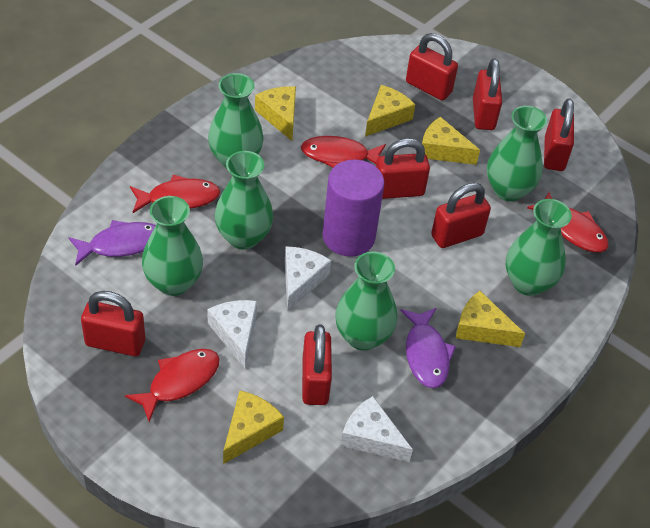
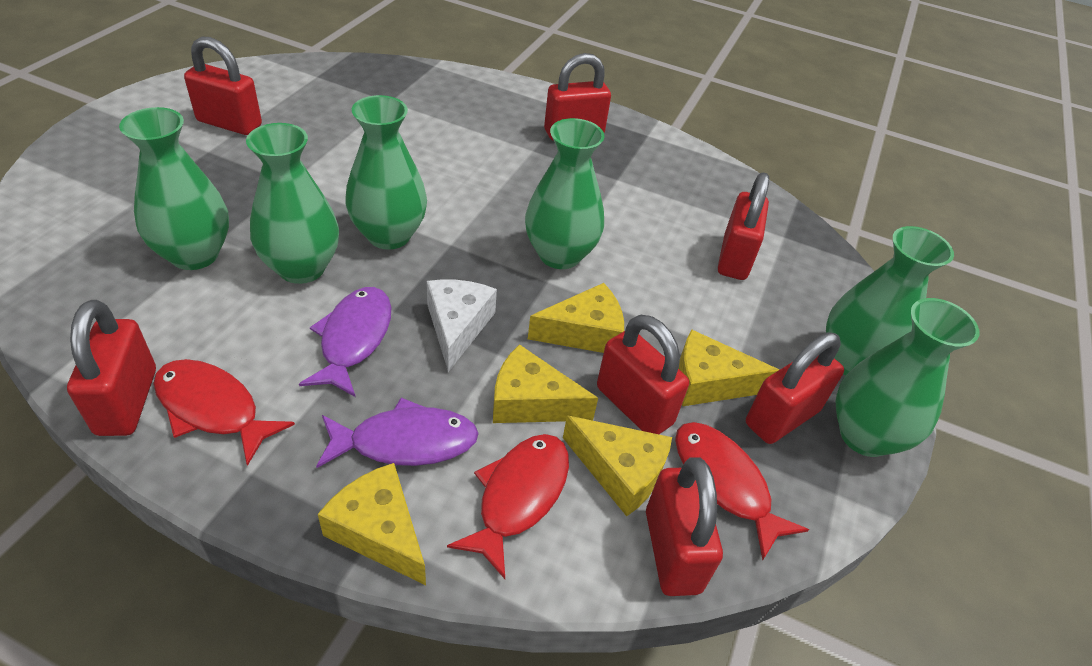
purple cylinder: 1 -> 0
red fish: 4 -> 3
white cheese: 3 -> 1

